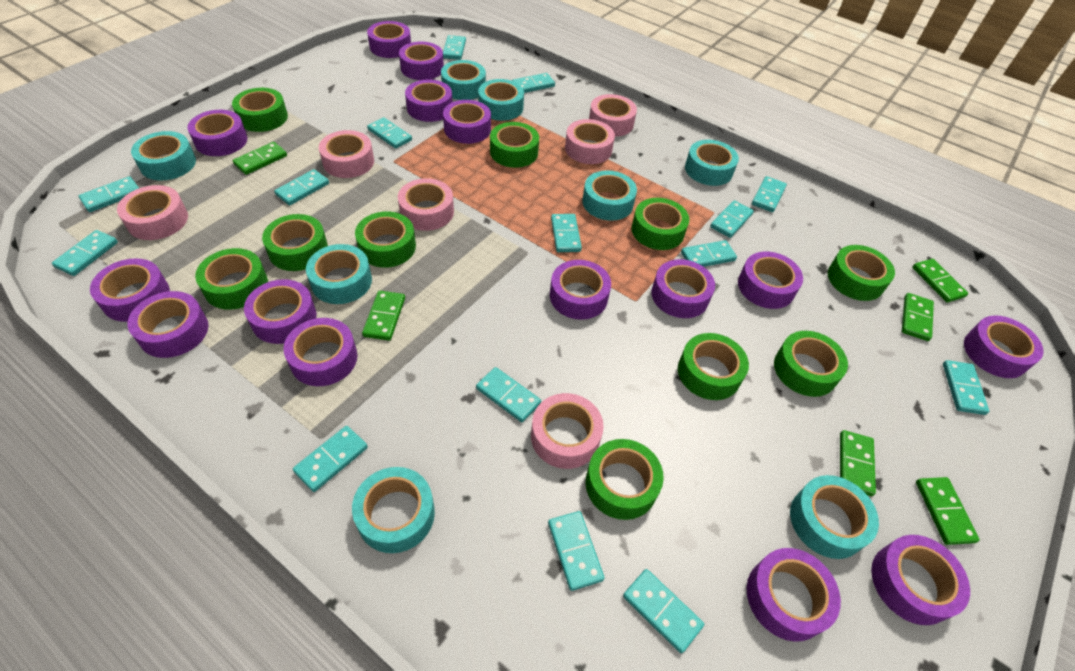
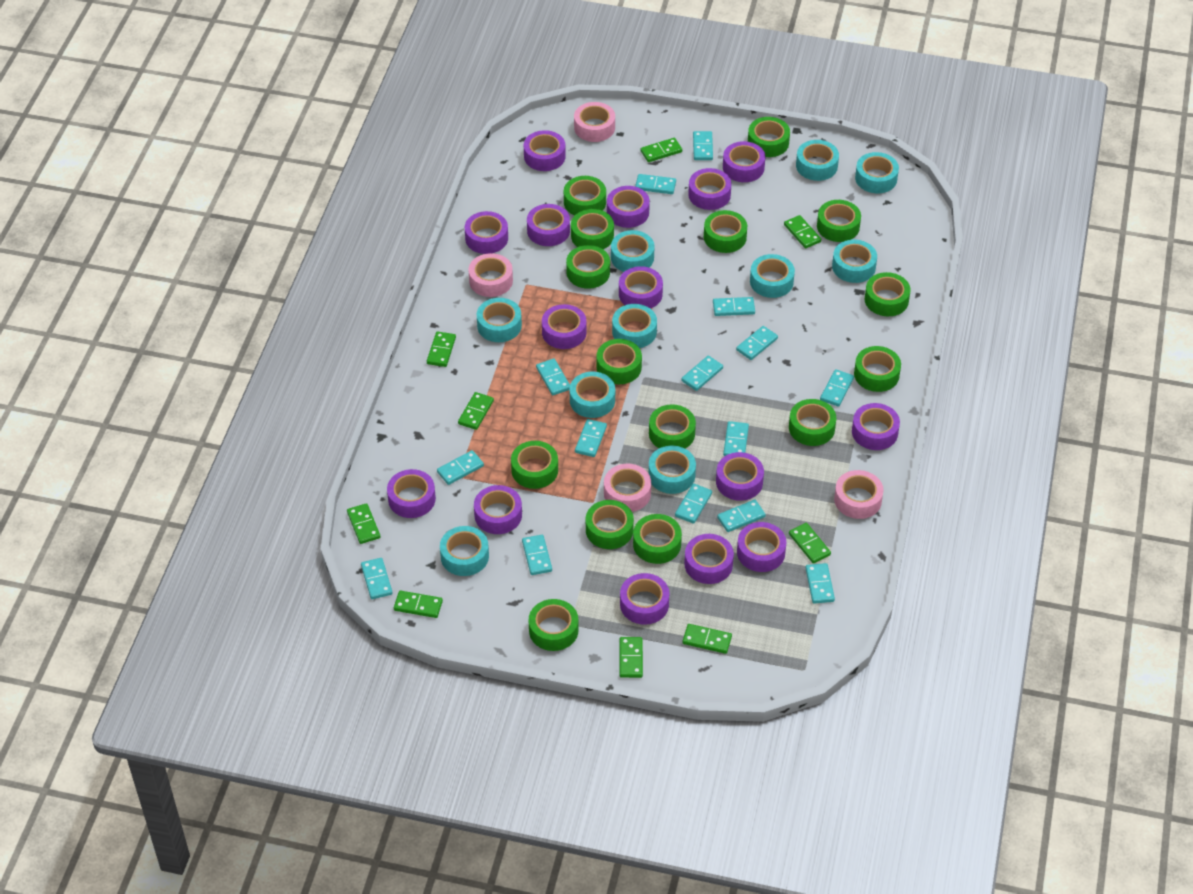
green domino: 6 -> 9
green tape: 10 -> 15
pink tape: 6 -> 4
turquoise tape: 8 -> 10

